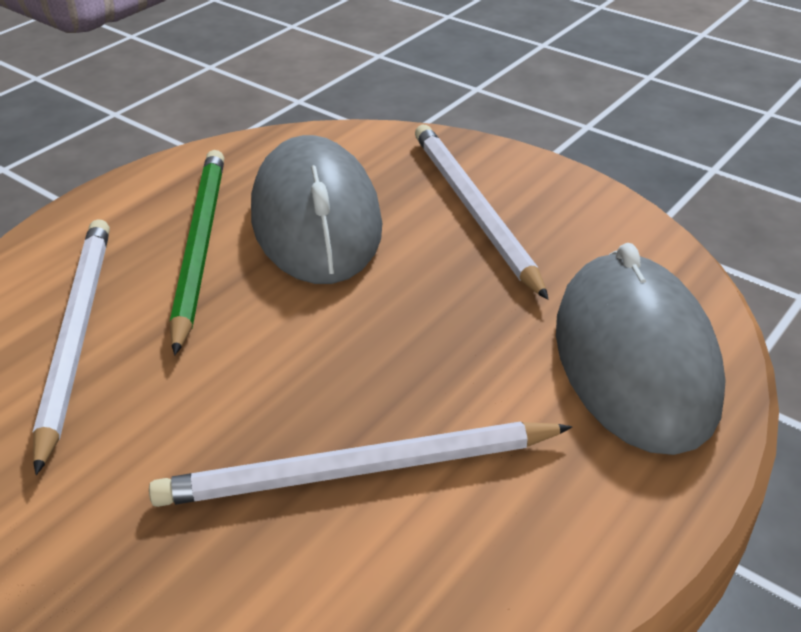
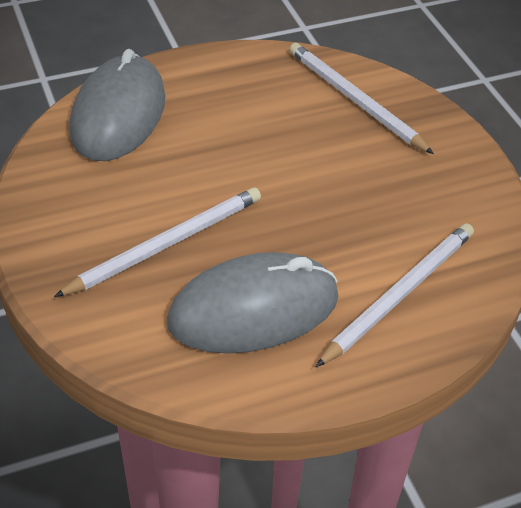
green pencil: 1 -> 0

